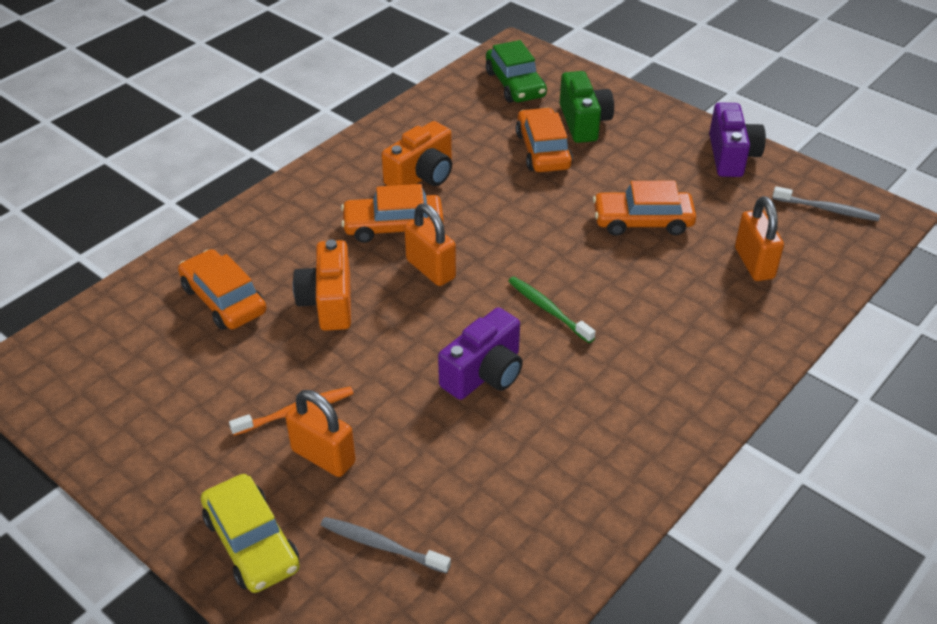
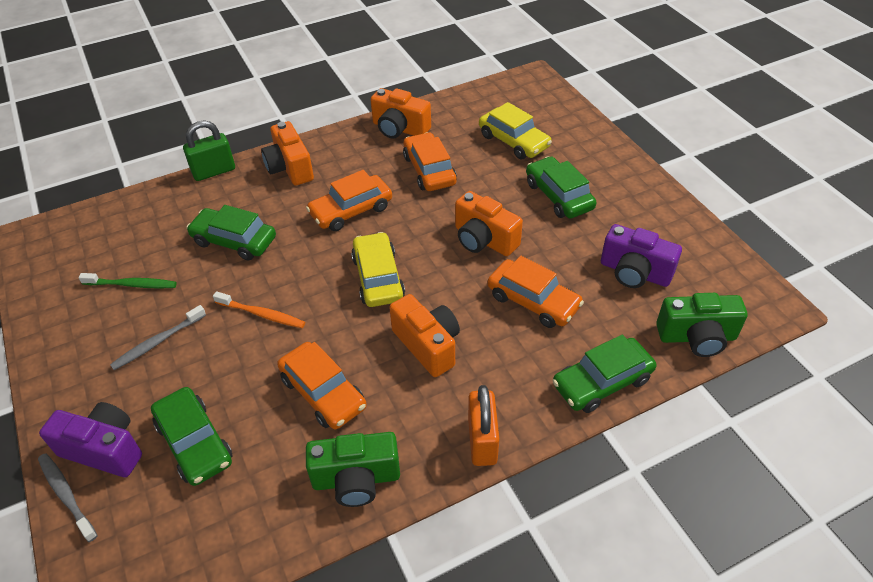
green camera: 1 -> 2
green car: 1 -> 4
green padlock: 0 -> 1
orange camera: 2 -> 4
orange padlock: 3 -> 1
yellow car: 1 -> 2

